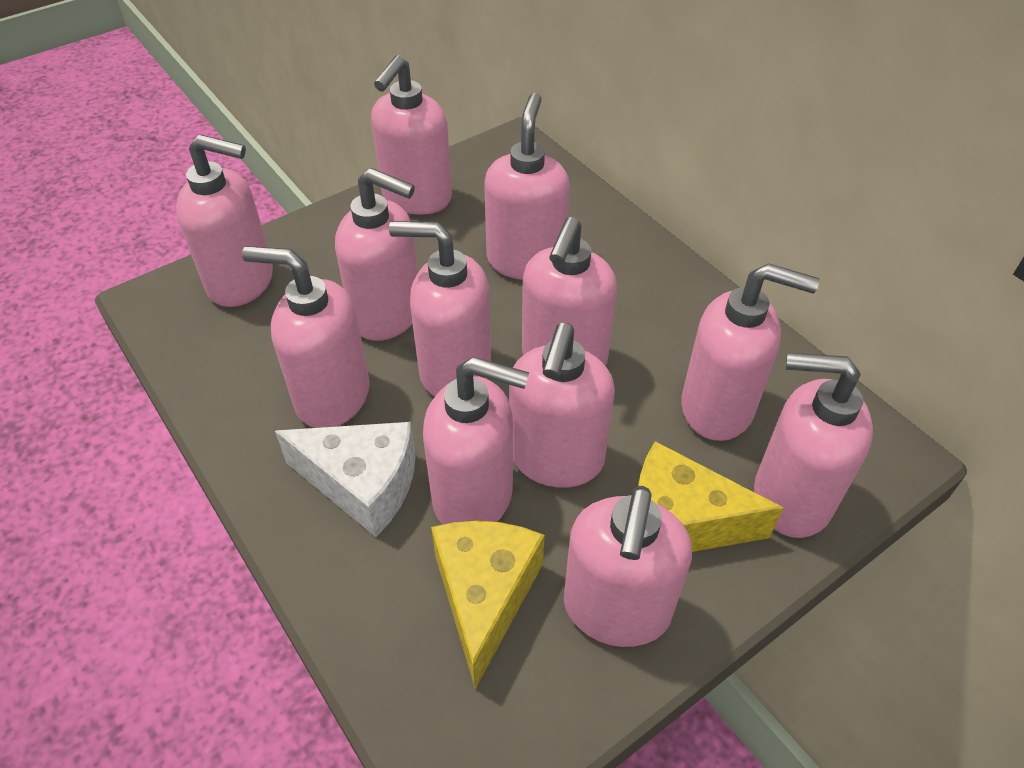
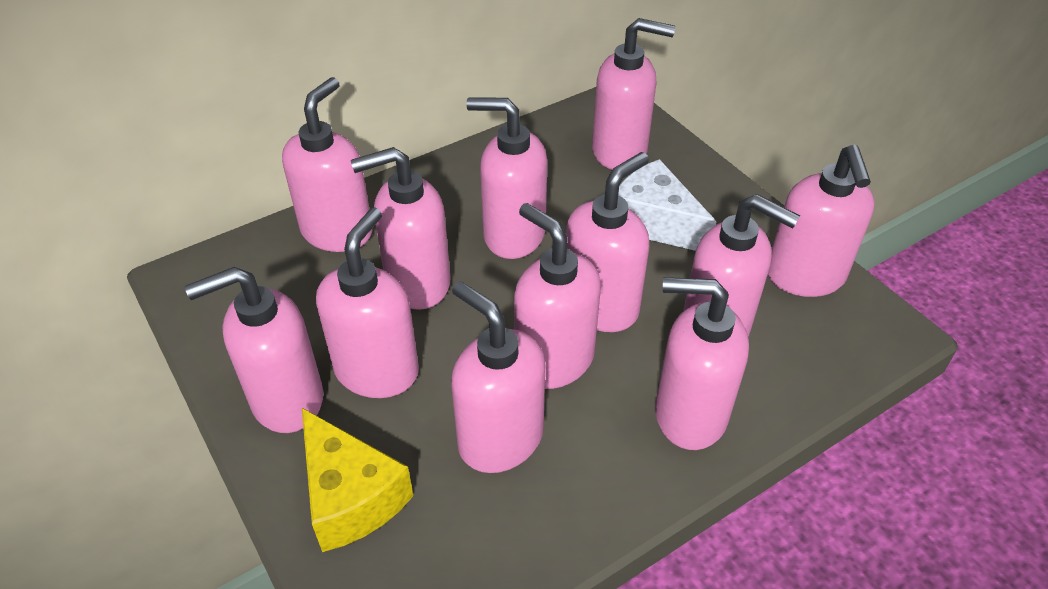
yellow cheese: 2 -> 1

